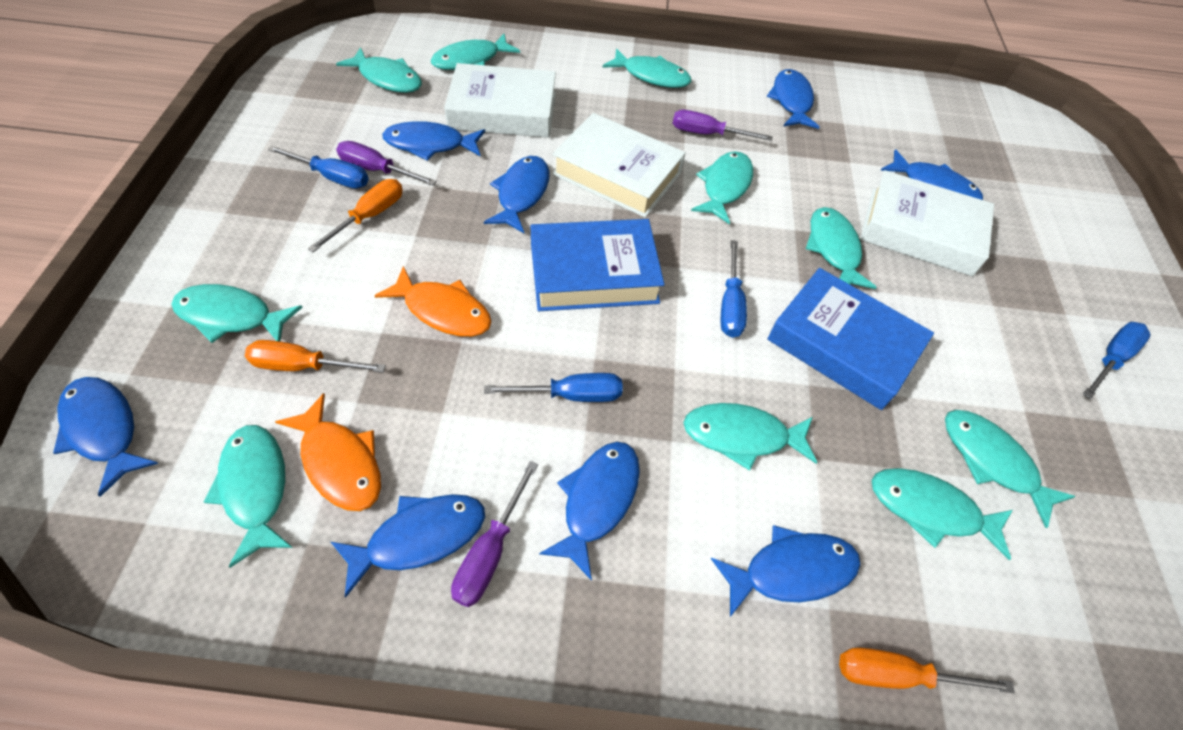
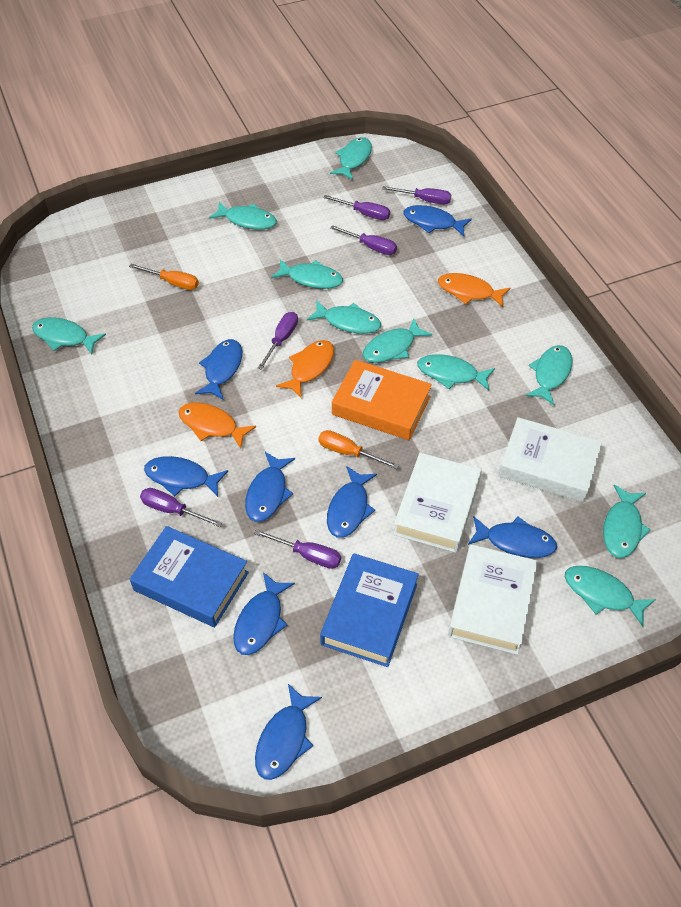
blue screwdriver: 4 -> 0
orange book: 0 -> 1
orange fish: 2 -> 3
orange screwdriver: 3 -> 2
purple screwdriver: 3 -> 6

